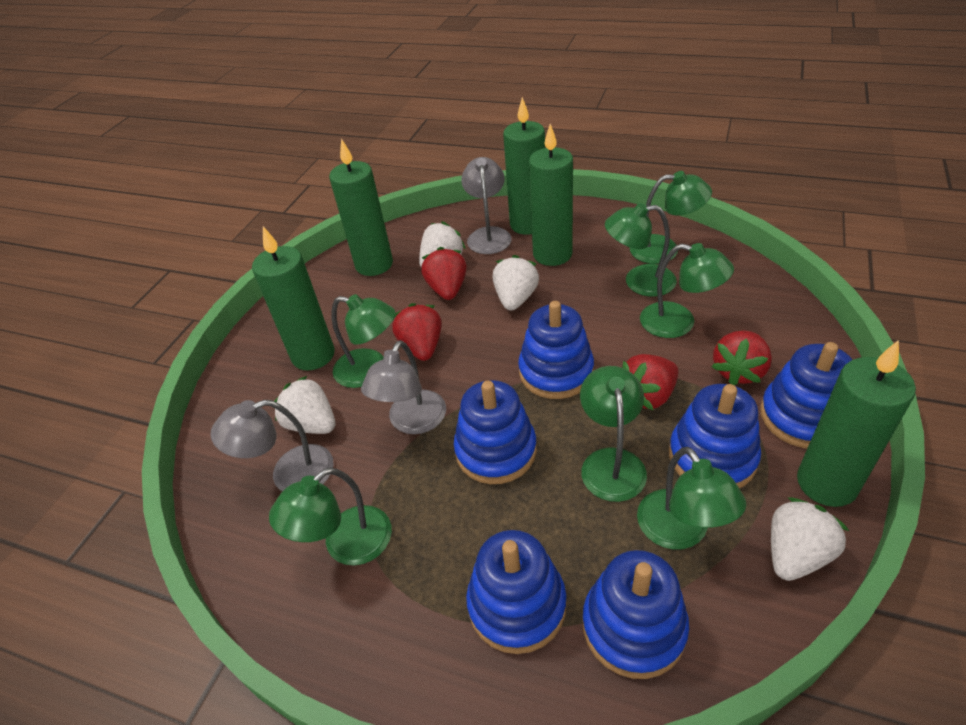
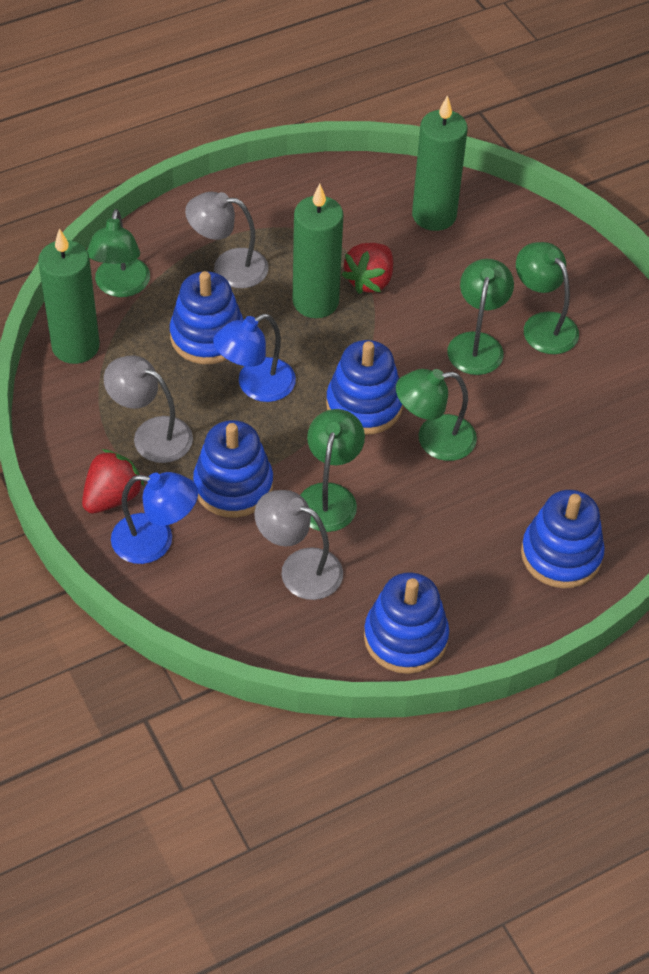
blue lamp: 0 -> 2
blue stacking toy: 6 -> 5
green candle: 5 -> 3
green lamp: 7 -> 5
red strawberry: 4 -> 2
white strawberry: 4 -> 0

